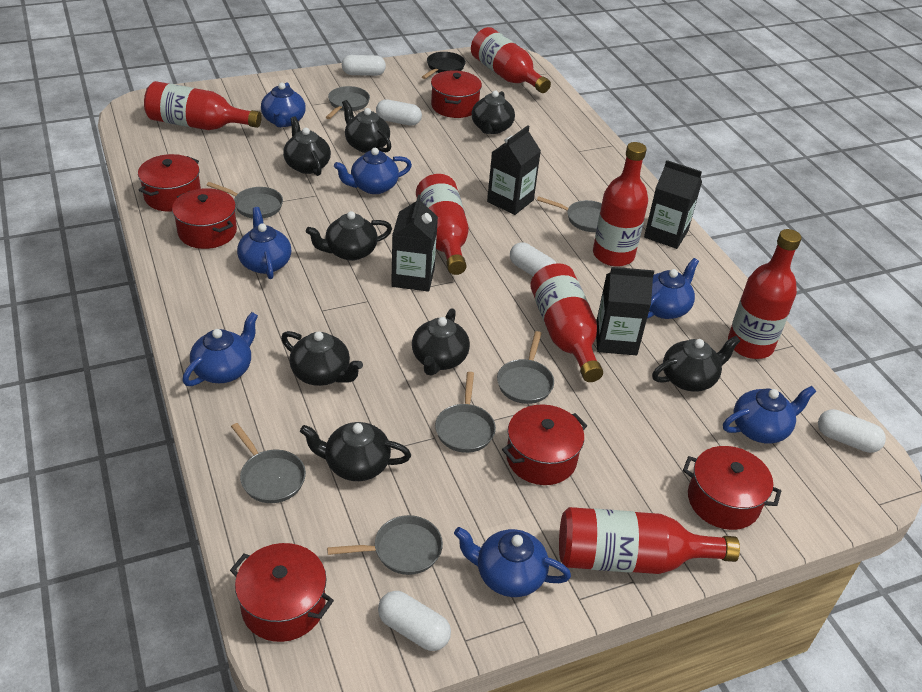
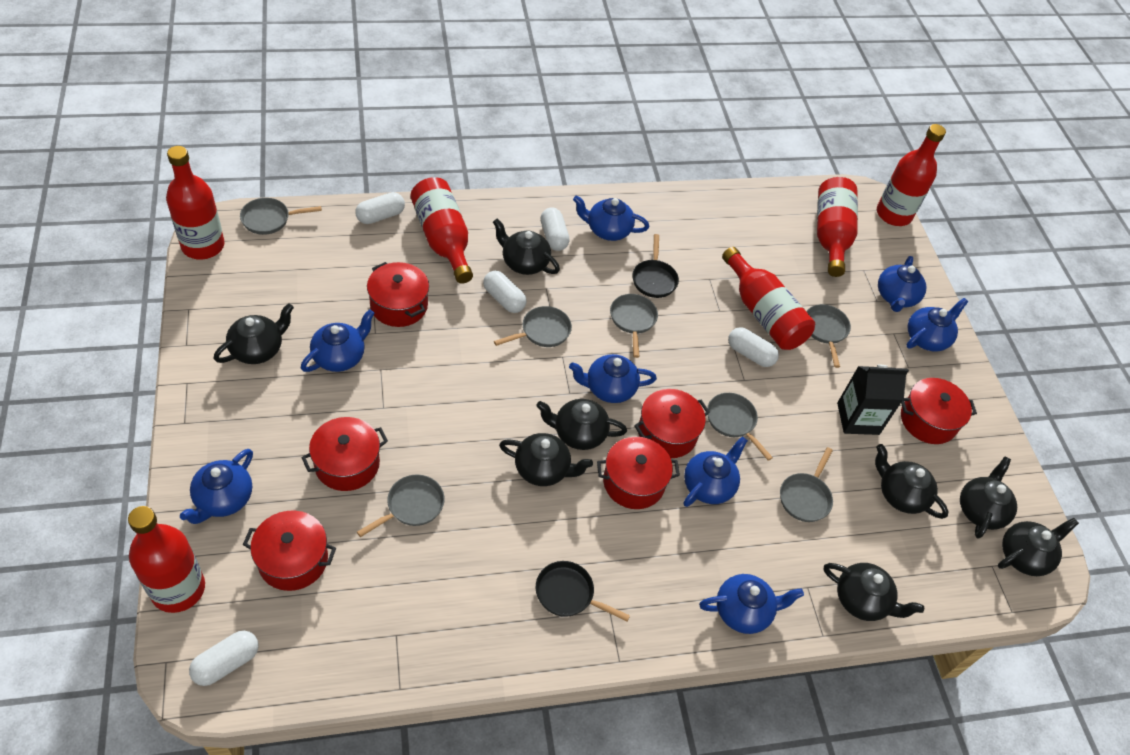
black carton: 4 -> 1
black pan: 1 -> 2
blue teapot: 7 -> 8
red bottle: 7 -> 6

